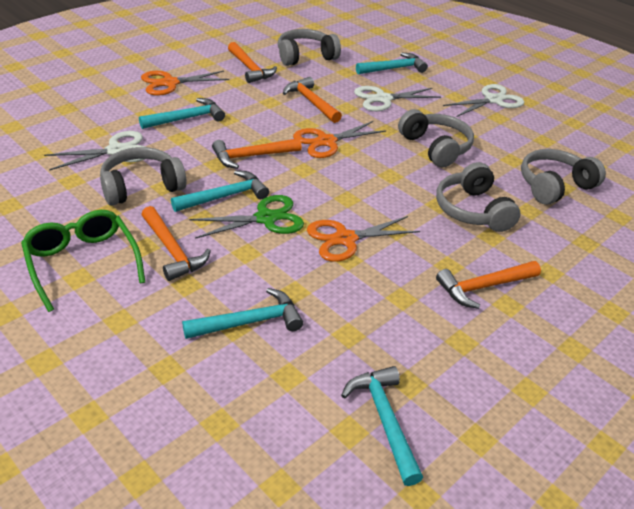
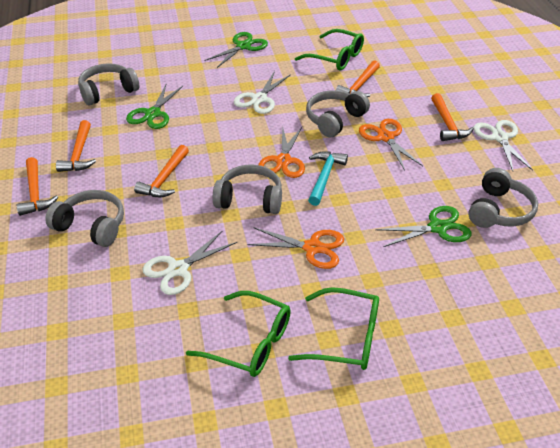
green glasses: 1 -> 3
green scissors: 1 -> 3
turquoise hammer: 5 -> 1

